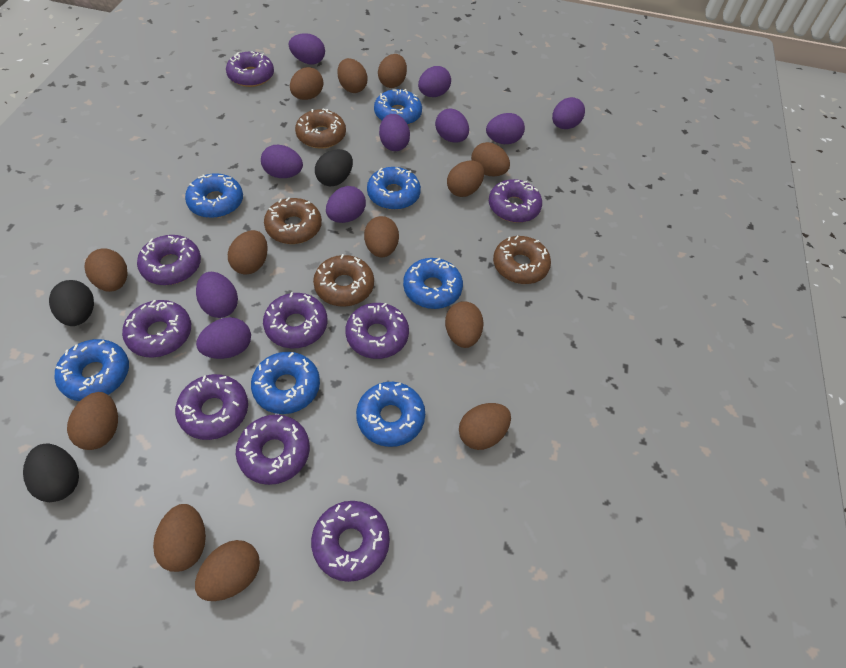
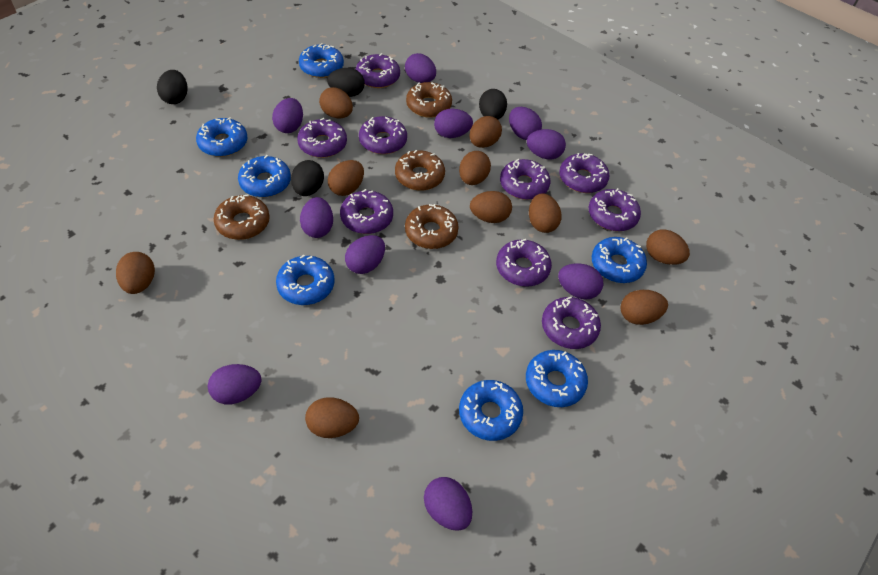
black egg: 3 -> 4
brown egg: 13 -> 10

